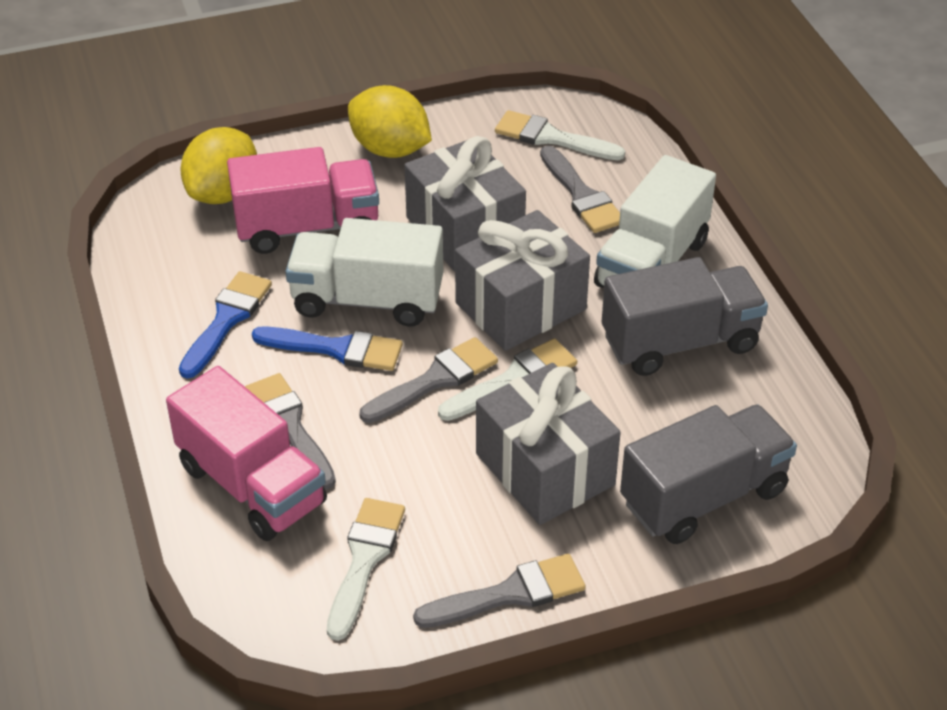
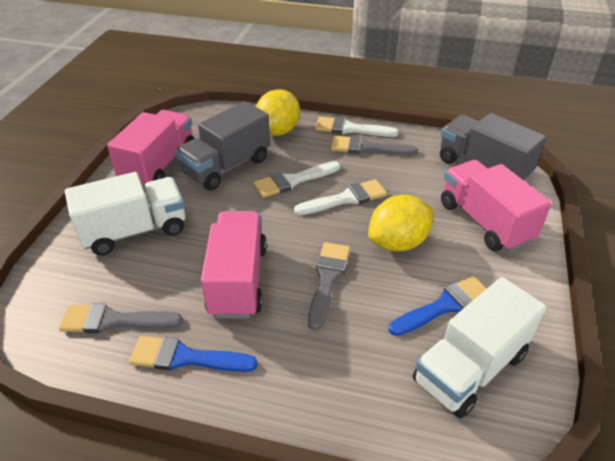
grey brush: 4 -> 3
grey gift: 3 -> 0
pink truck: 2 -> 3

